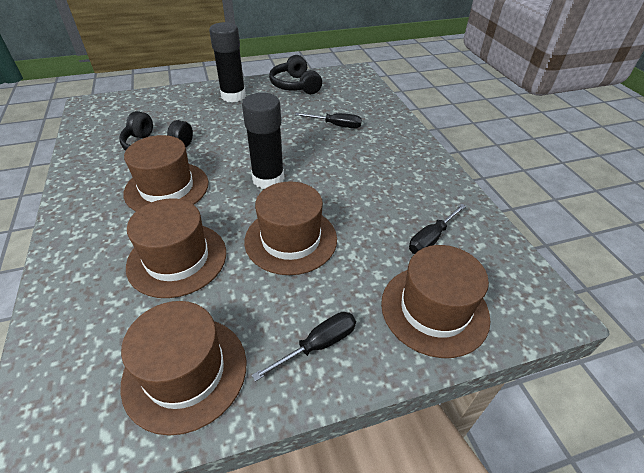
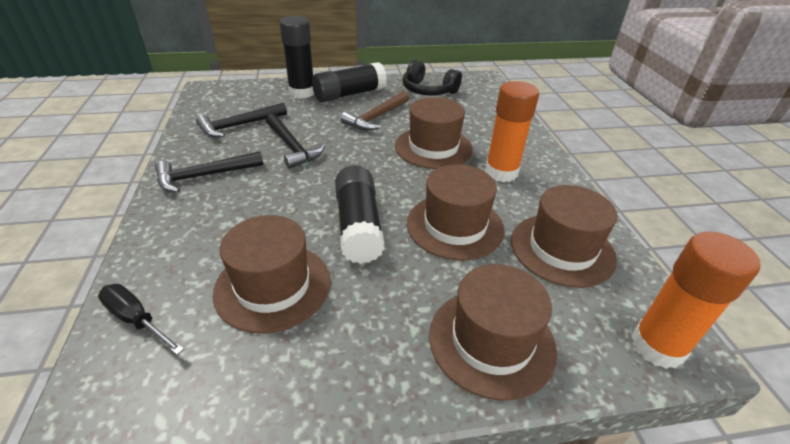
black glue stick: 2 -> 3
black hammer: 0 -> 3
black headphones: 2 -> 1
black screwdriver: 3 -> 1
brown hammer: 0 -> 1
orange glue stick: 0 -> 2

